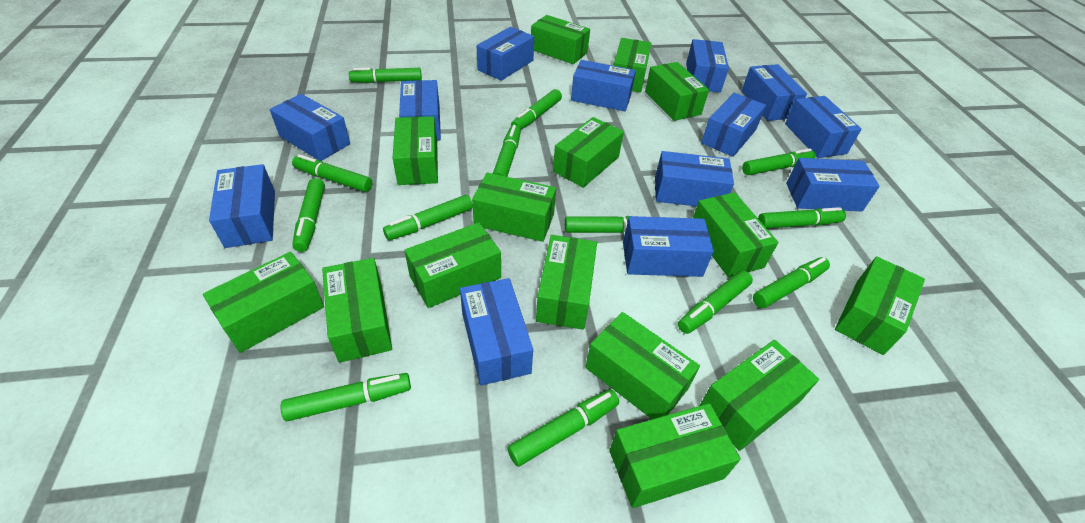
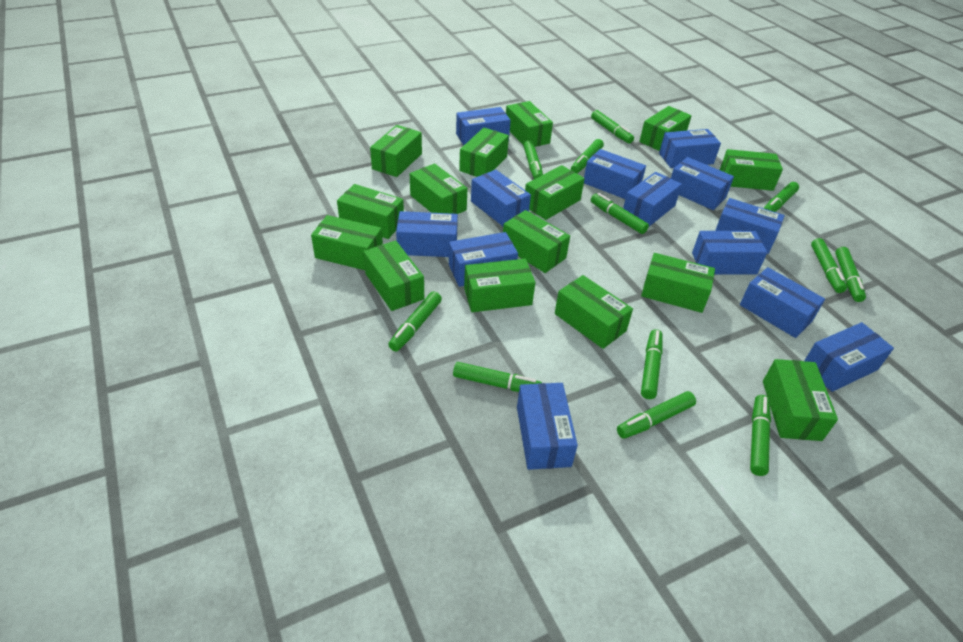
green marker: 13 -> 12

